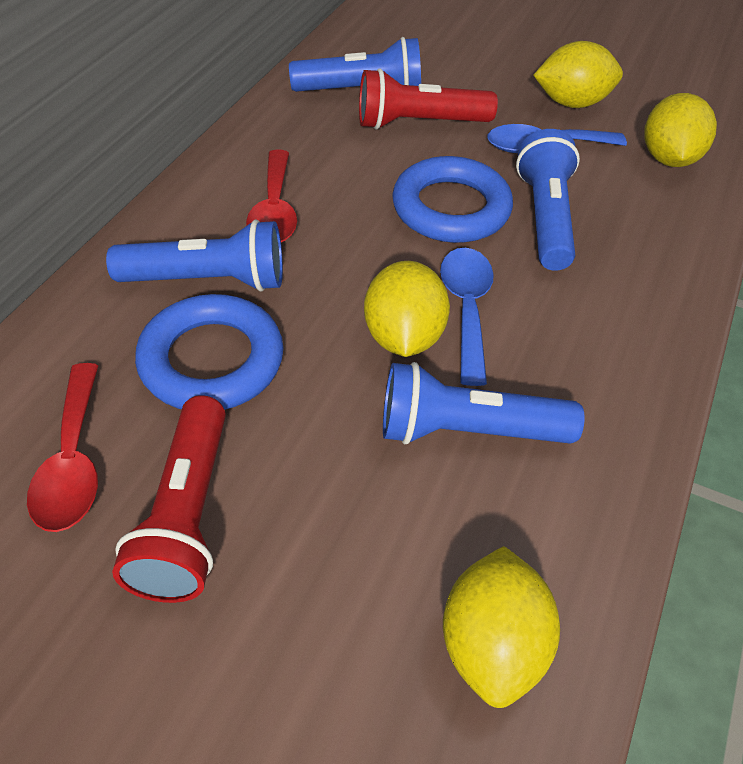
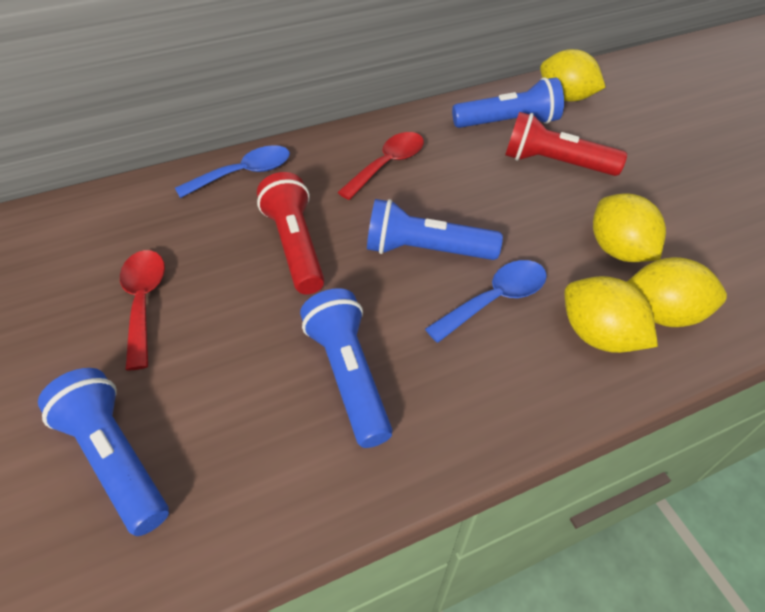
blue ring: 2 -> 0

